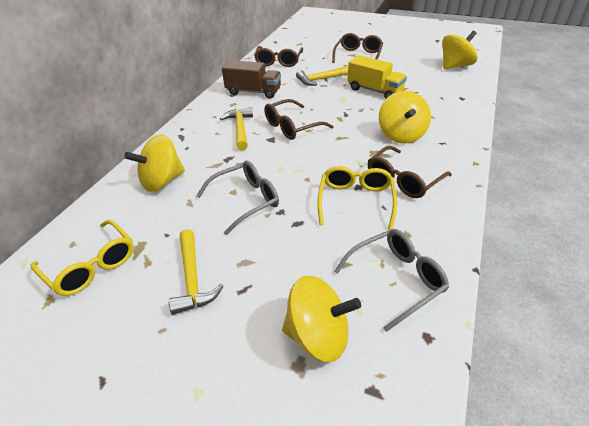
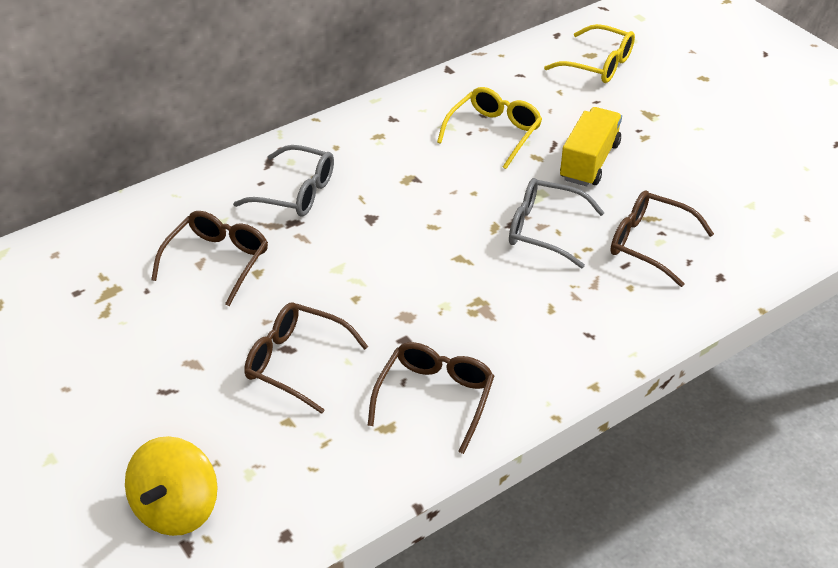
brown truck: 1 -> 0
yellow hammer: 3 -> 0
yellow spinning top: 4 -> 1

